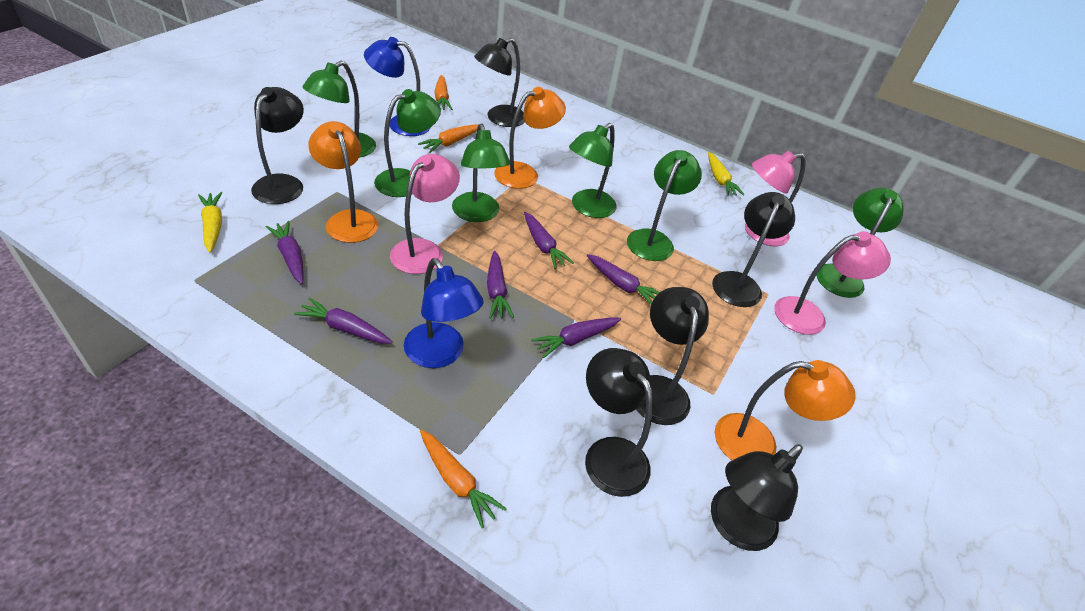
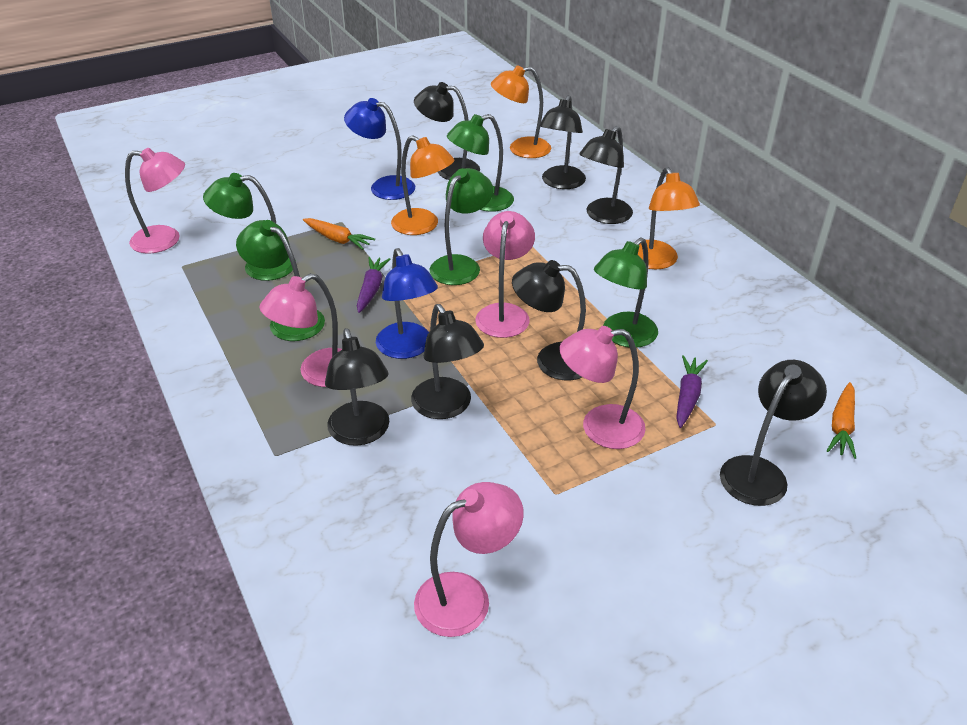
black lamp: 6 -> 7
green lamp: 6 -> 5
orange carrot: 3 -> 2
pink lamp: 3 -> 5
purple carrot: 6 -> 2
yellow carrot: 2 -> 0

